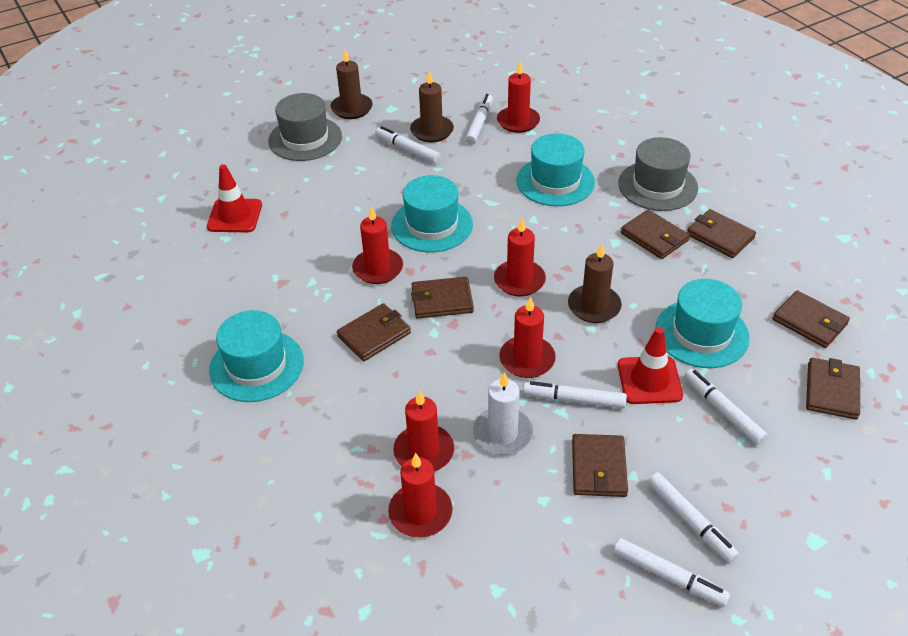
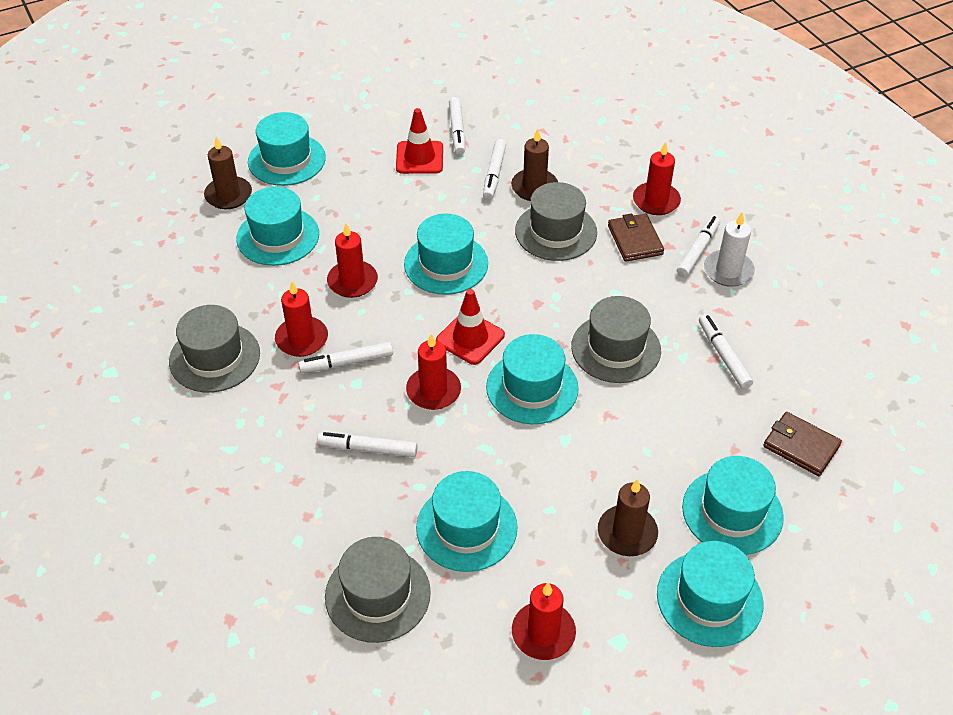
brown wallet: 7 -> 2
grey hat: 2 -> 4
red candle: 6 -> 5
turquoise hat: 4 -> 7

